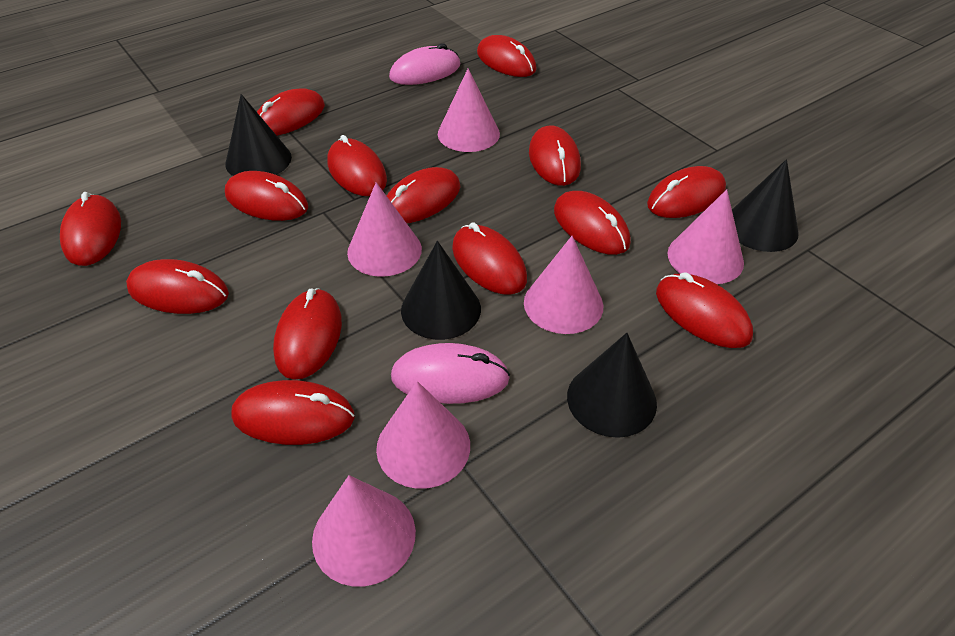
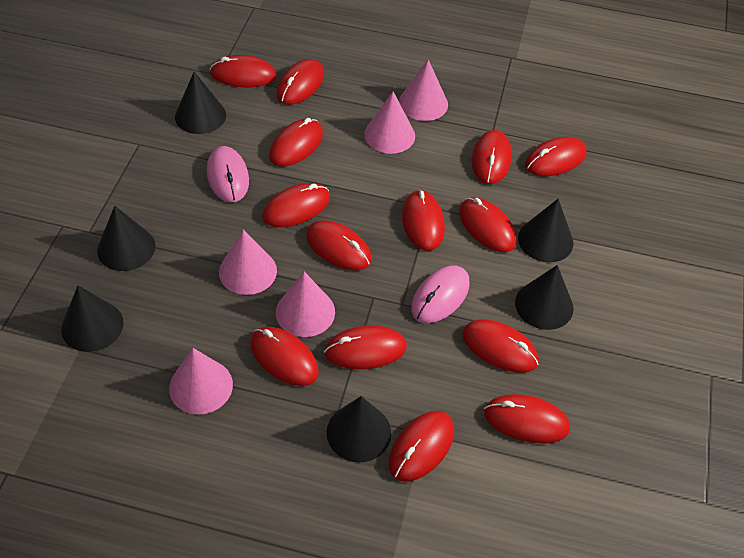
black cone: 4 -> 6
pink cone: 6 -> 5

